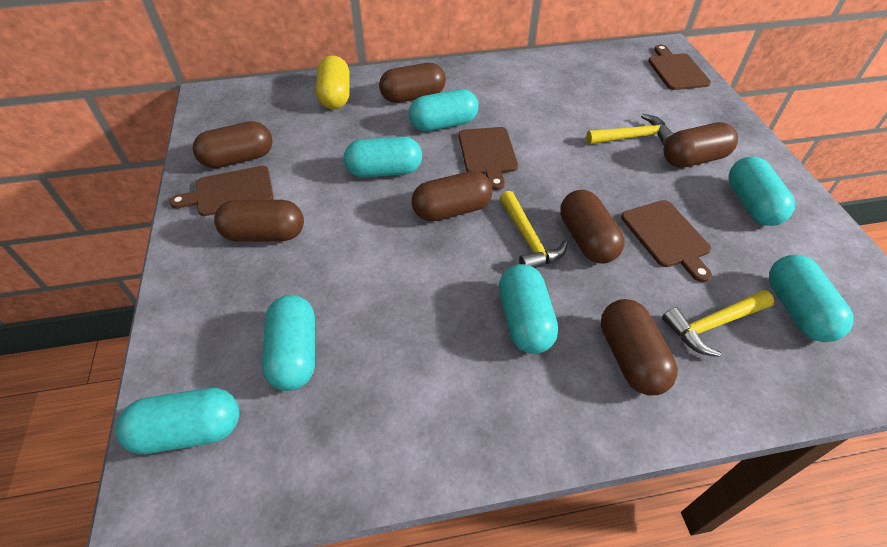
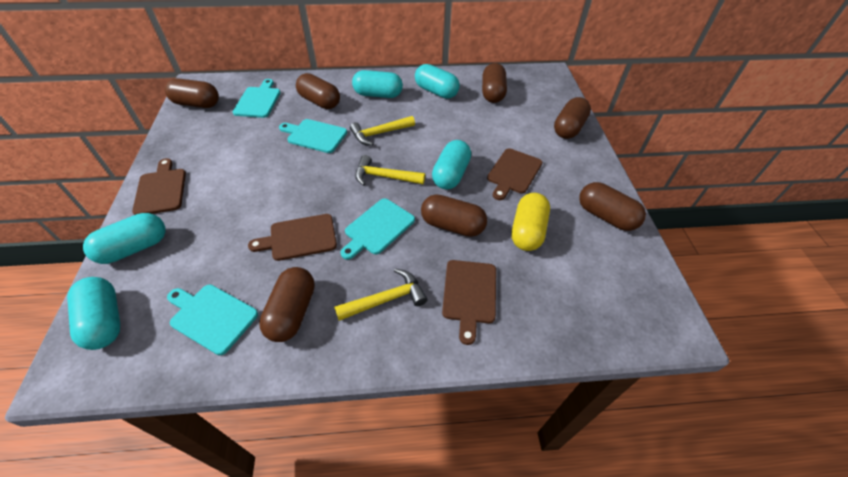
turquoise capsule: 7 -> 5
turquoise cutting board: 0 -> 4

